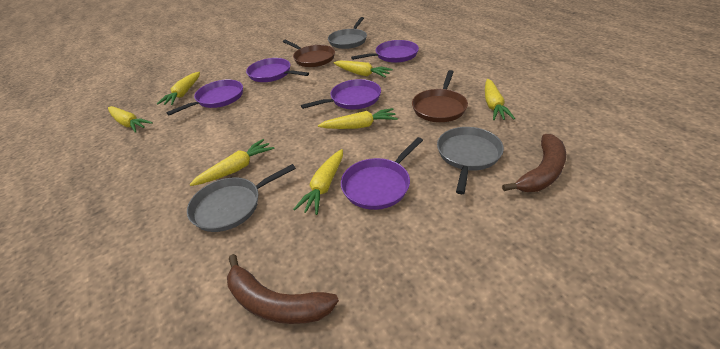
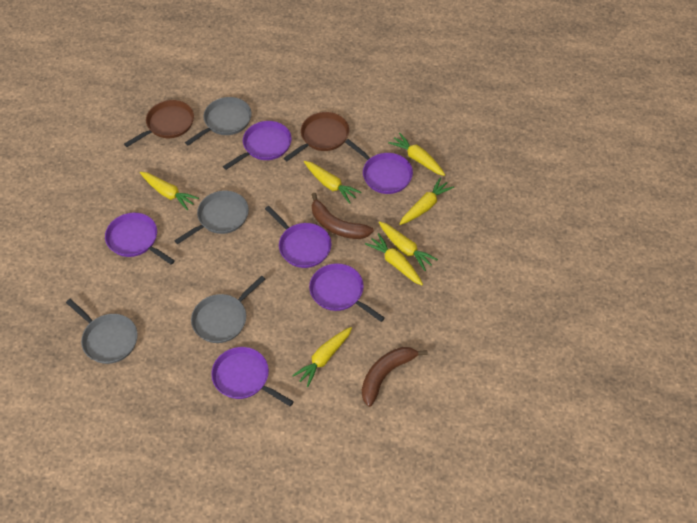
grey pan: 3 -> 4
purple pan: 5 -> 6

